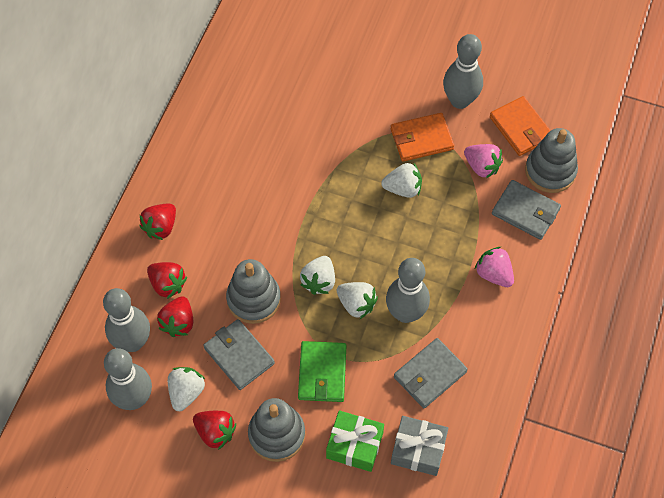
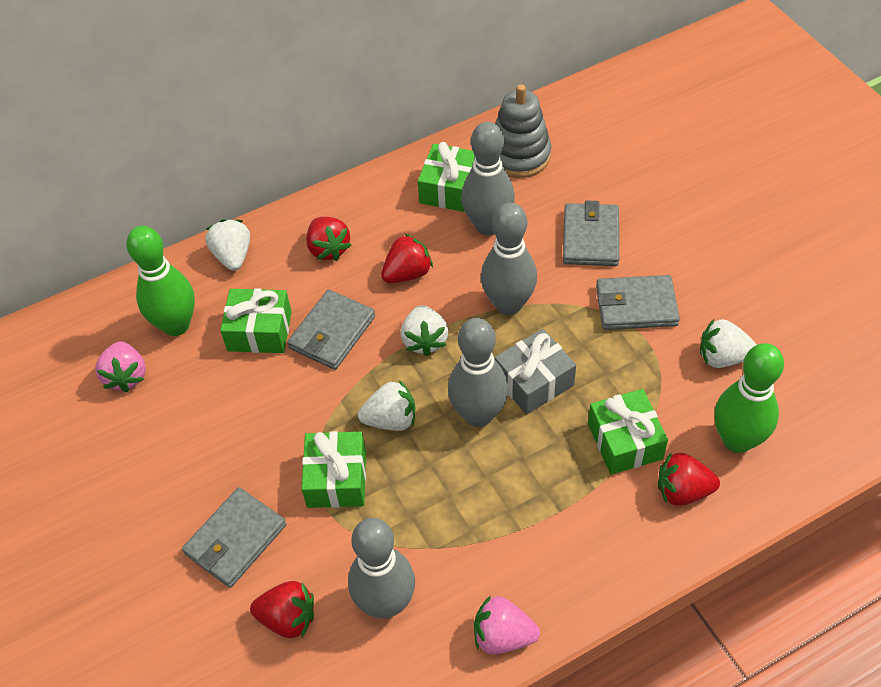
green bowling pin: 0 -> 2
green gift: 1 -> 4
green wallet: 1 -> 0
grey stacking toy: 3 -> 1
grey wallet: 3 -> 4
orange wallet: 2 -> 0

